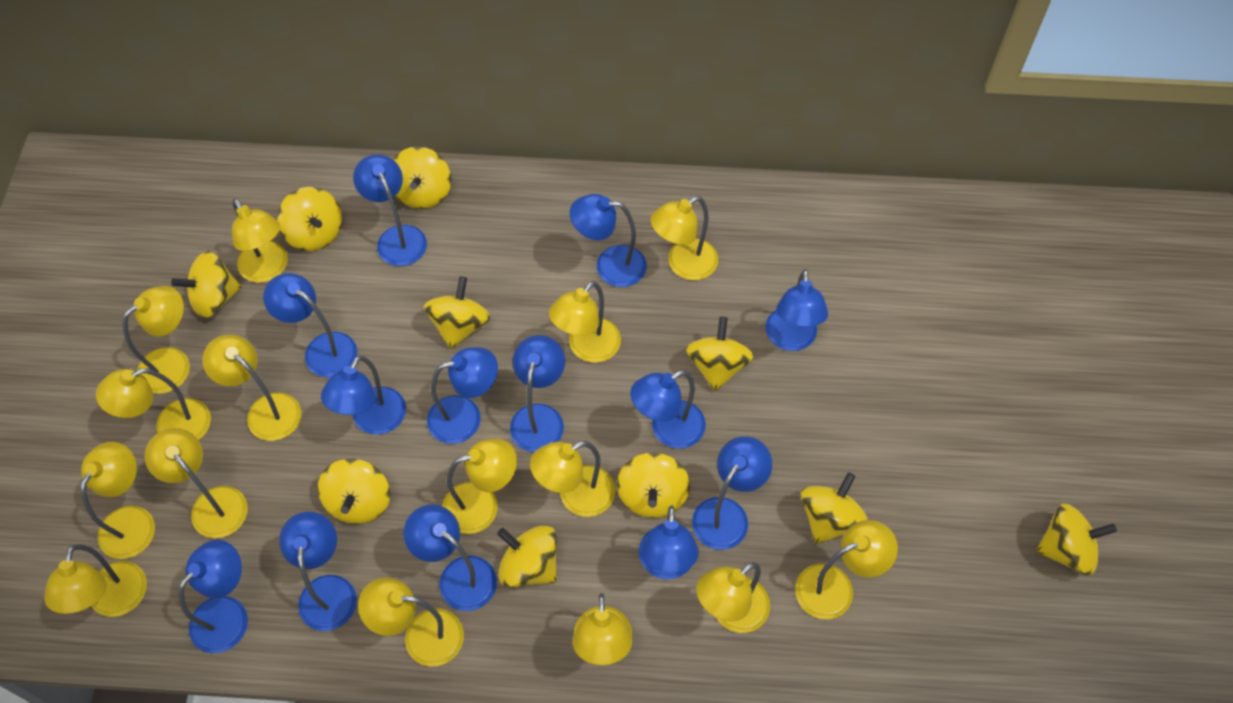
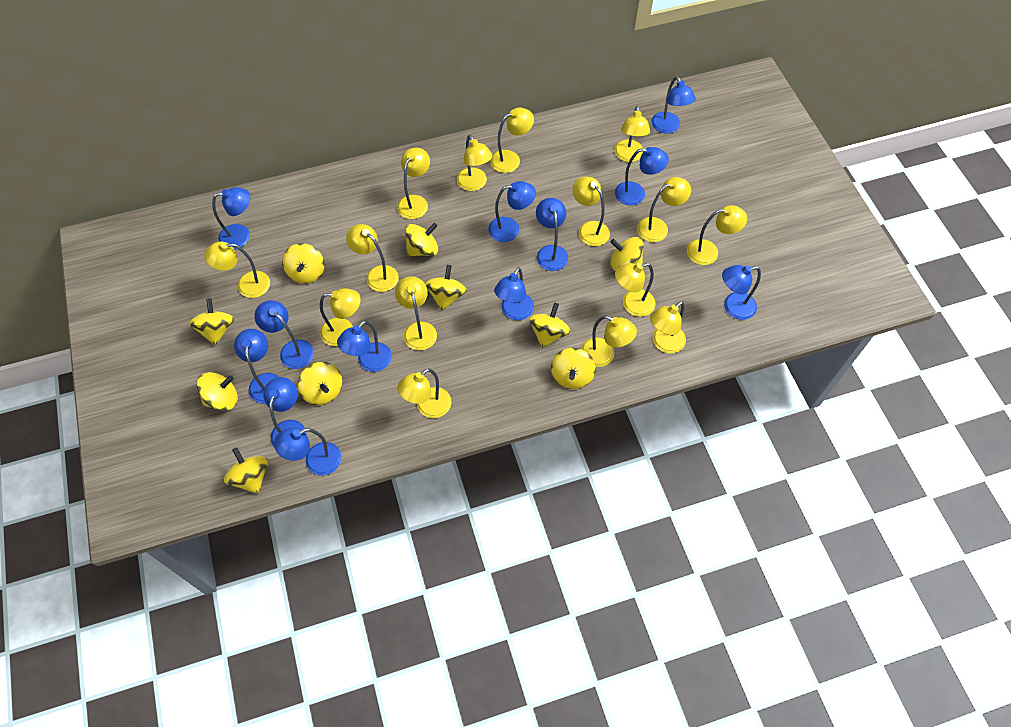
blue lamp: 13 -> 12

